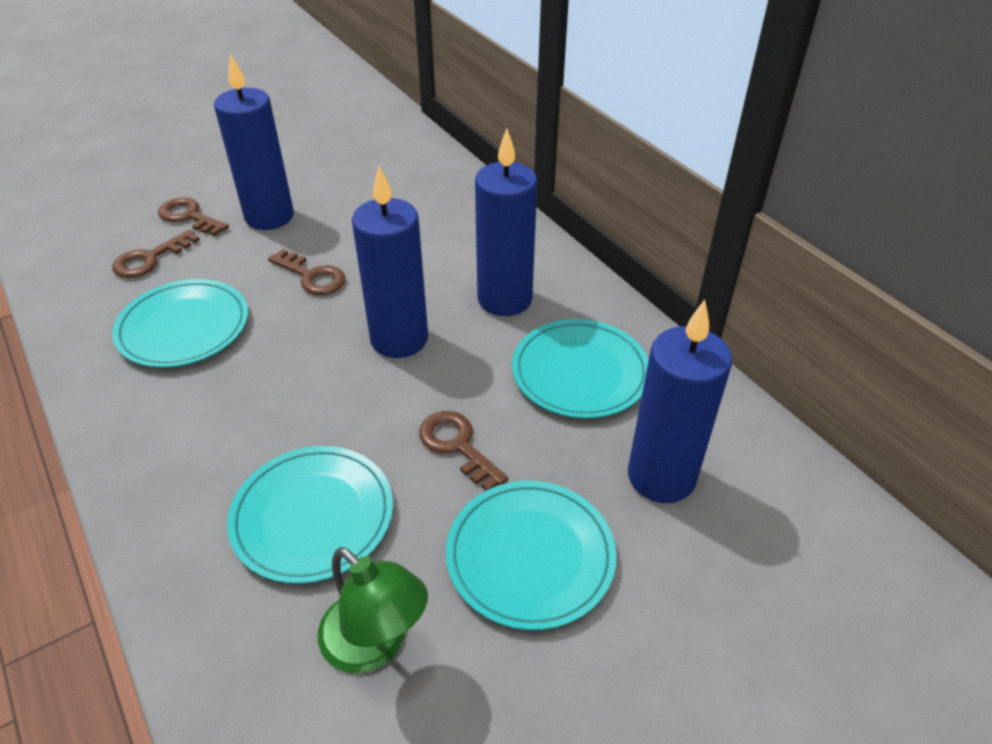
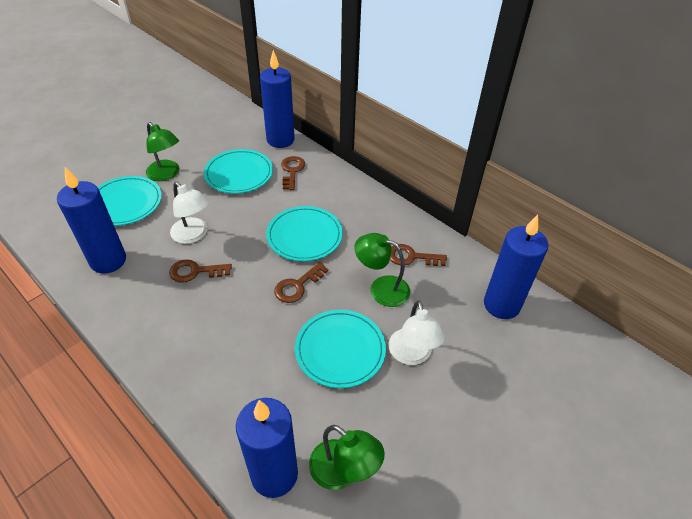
green lamp: 1 -> 3
white lamp: 0 -> 2

